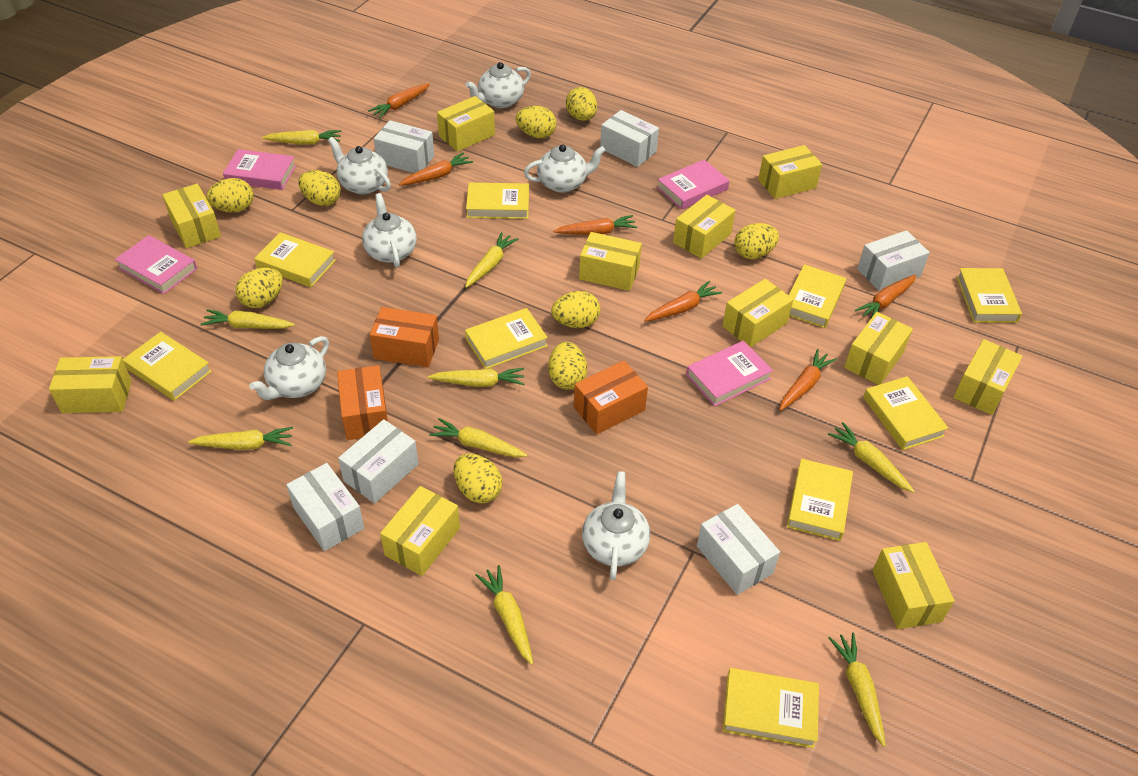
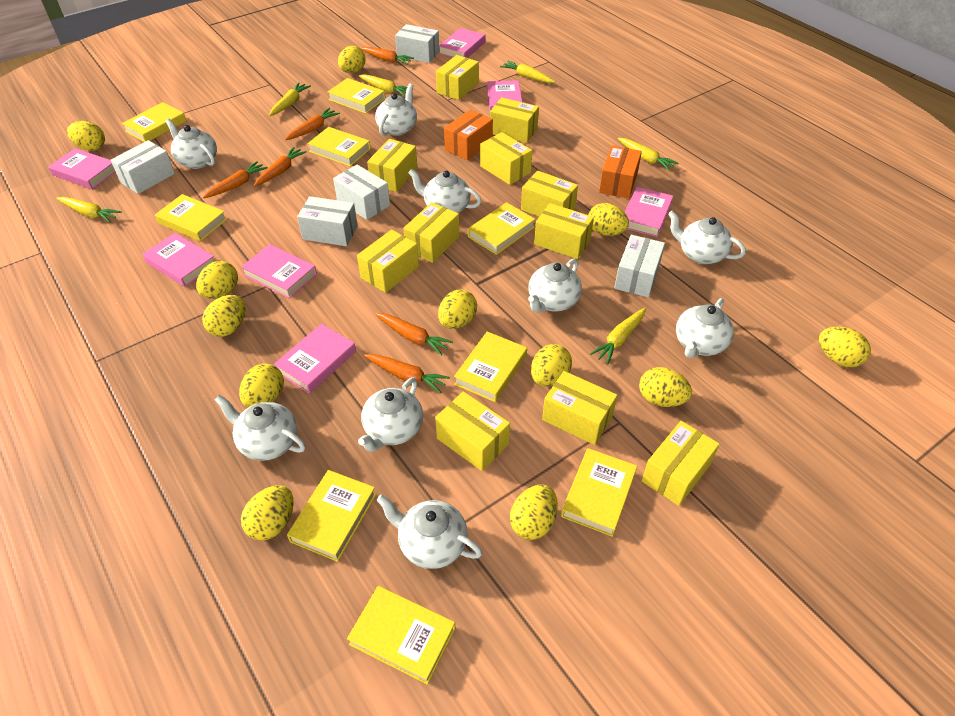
orange box: 3 -> 2
pink book: 4 -> 7
white box: 6 -> 5
white teapot: 6 -> 9
yellow carrot: 9 -> 6
yellow egg: 9 -> 12

